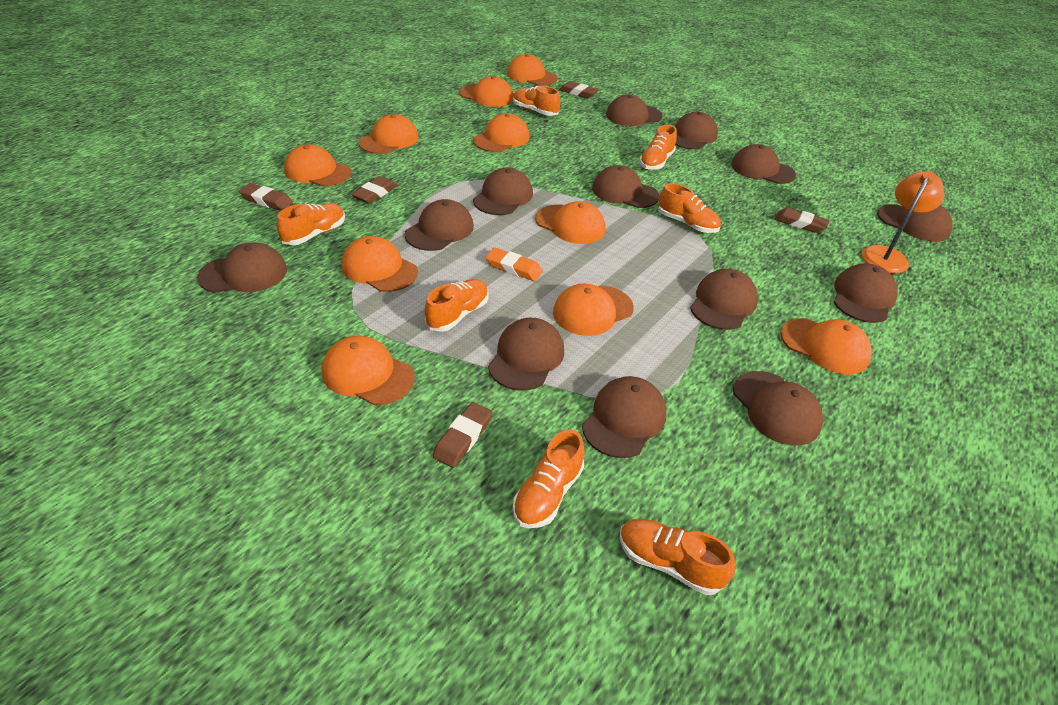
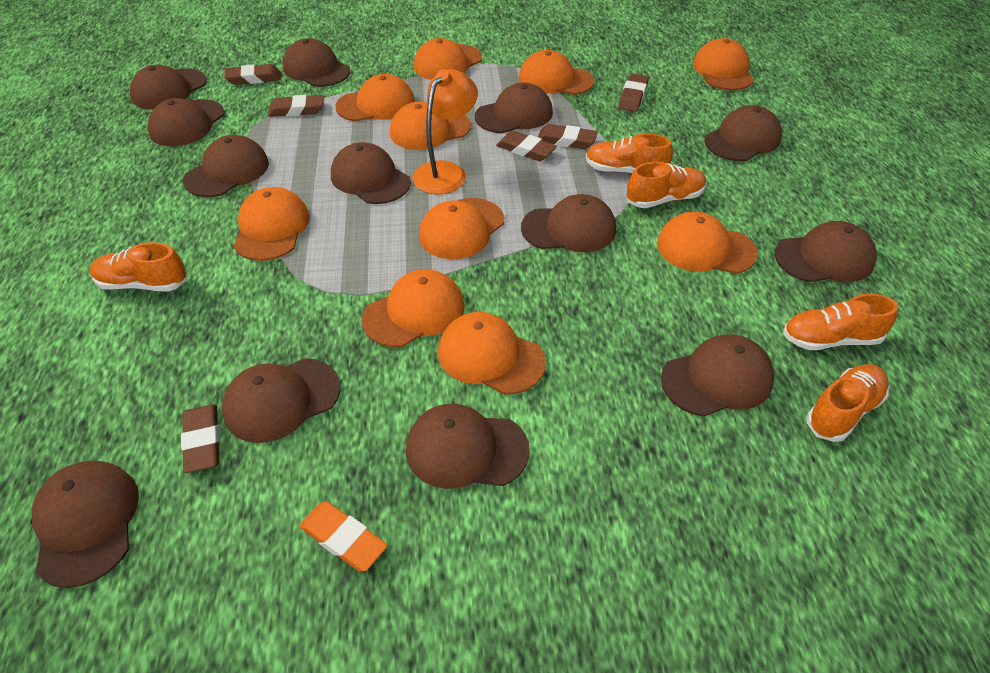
brown eraser: 5 -> 6
orange shoe: 7 -> 5

